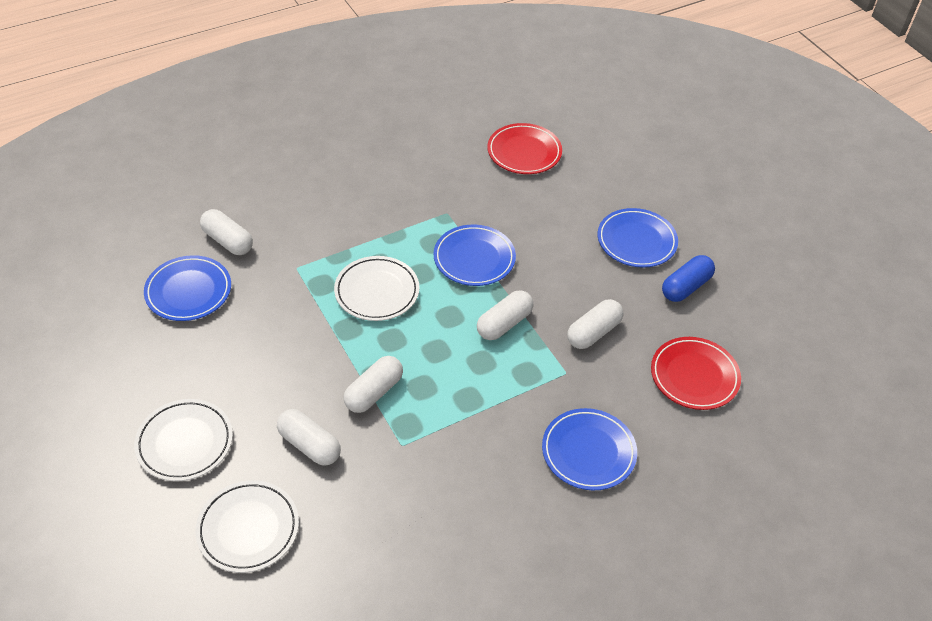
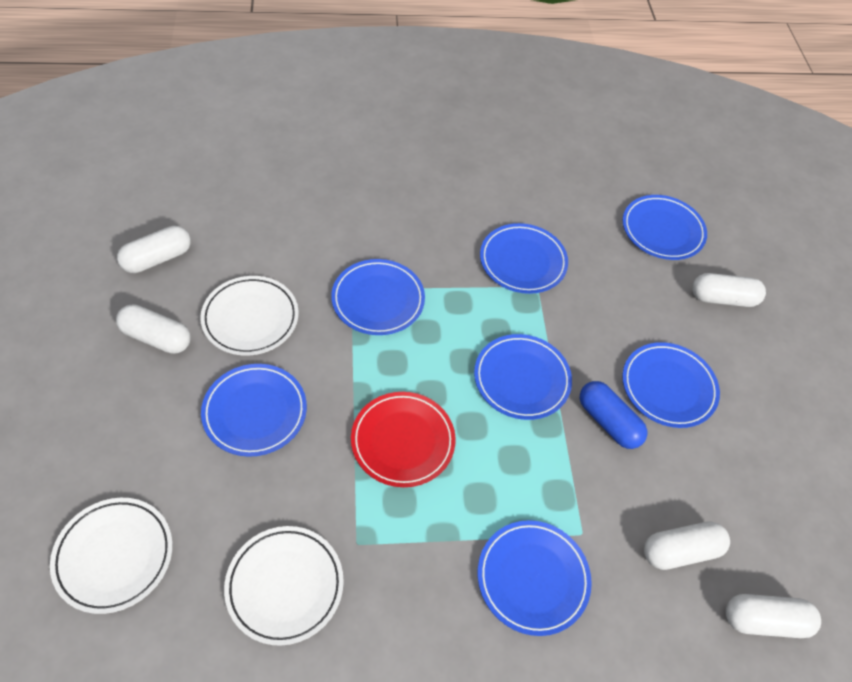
blue plate: 4 -> 7
red plate: 2 -> 1

